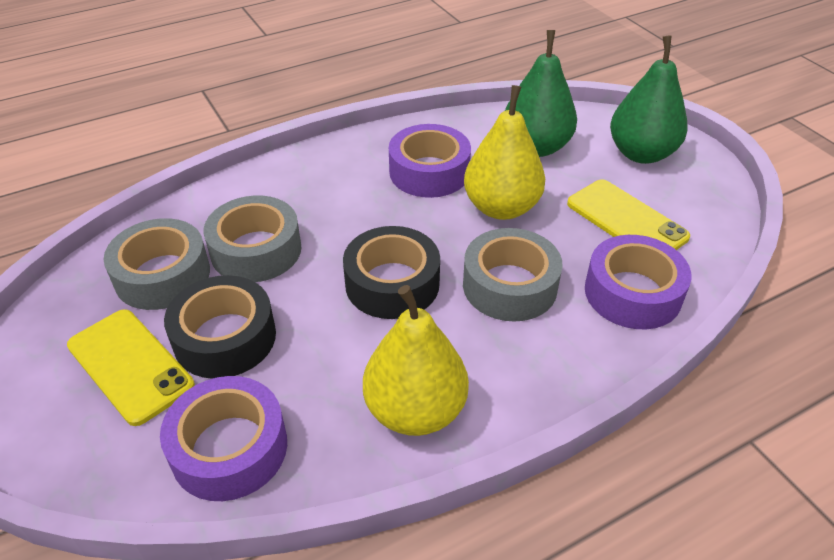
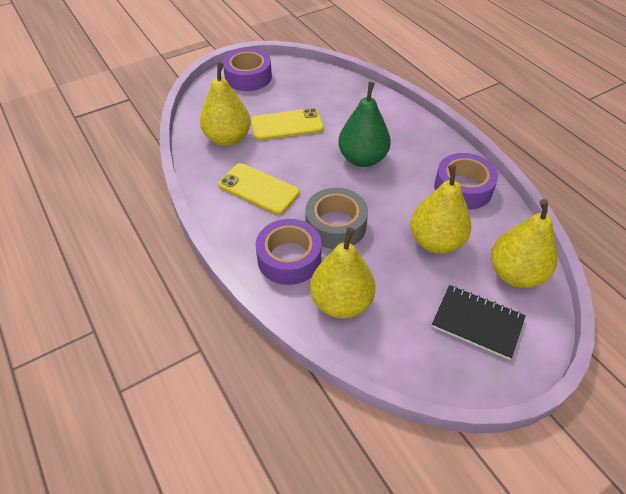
black notebook: 0 -> 1
black tape: 2 -> 0
green pear: 2 -> 1
grey tape: 3 -> 1
yellow pear: 2 -> 4

